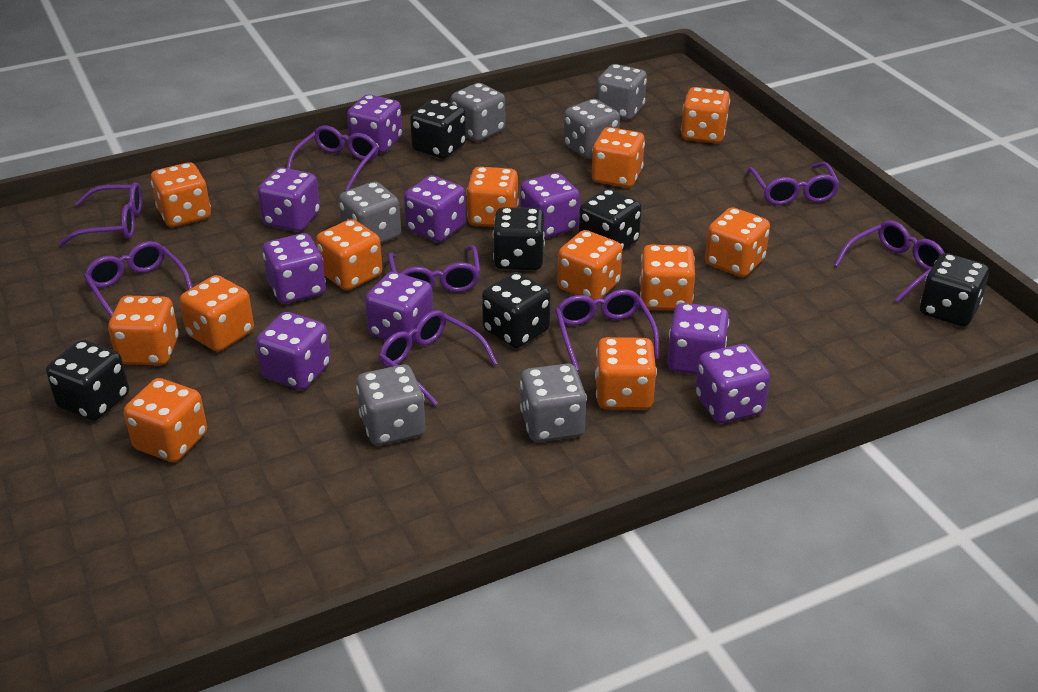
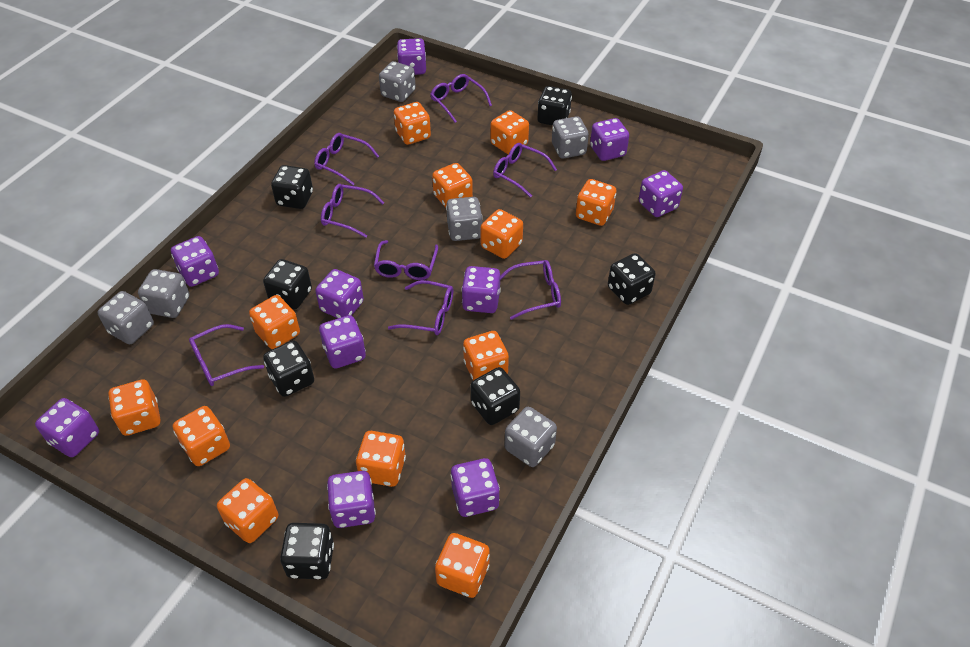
black dice: 6 -> 7
purple dice: 9 -> 10

